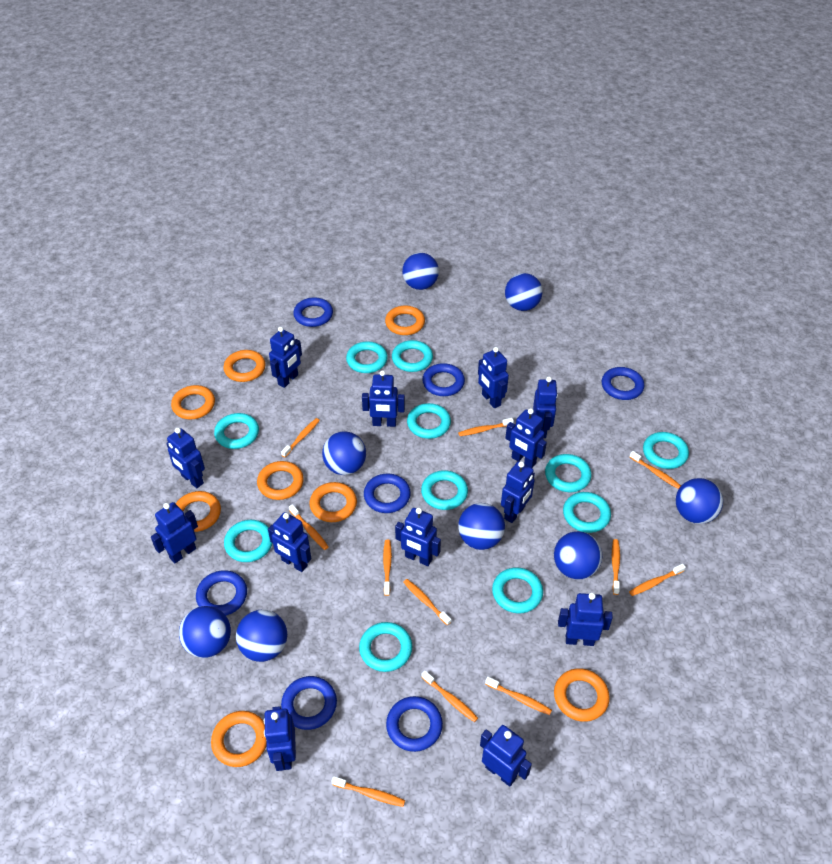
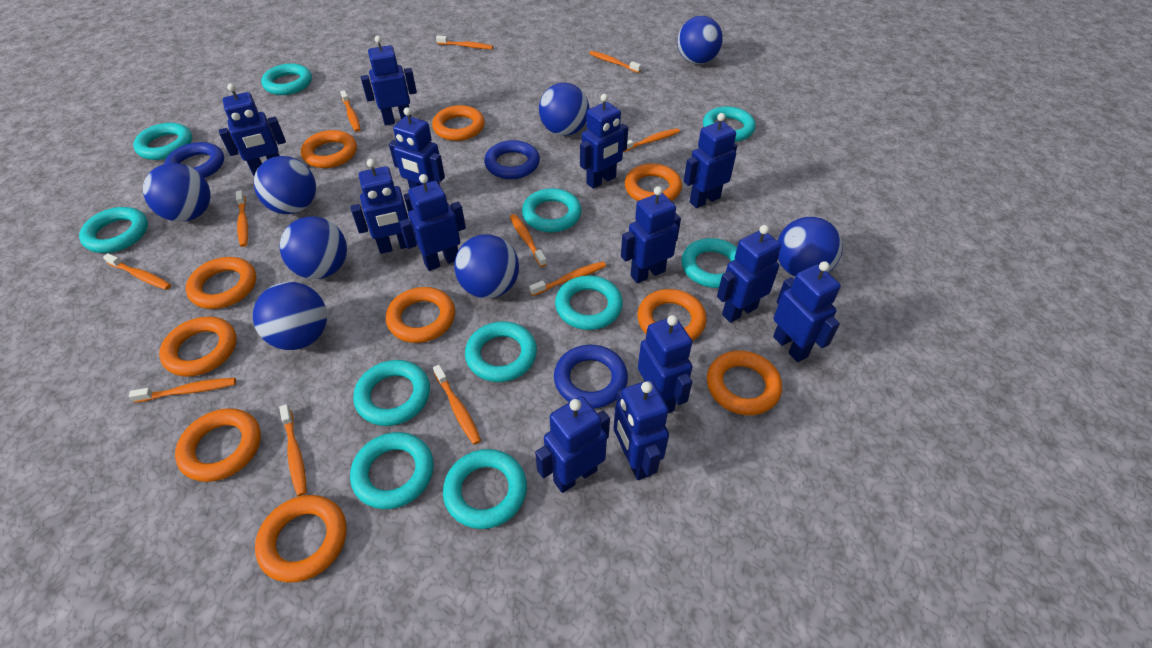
blue ring: 7 -> 3
orange ring: 8 -> 10

